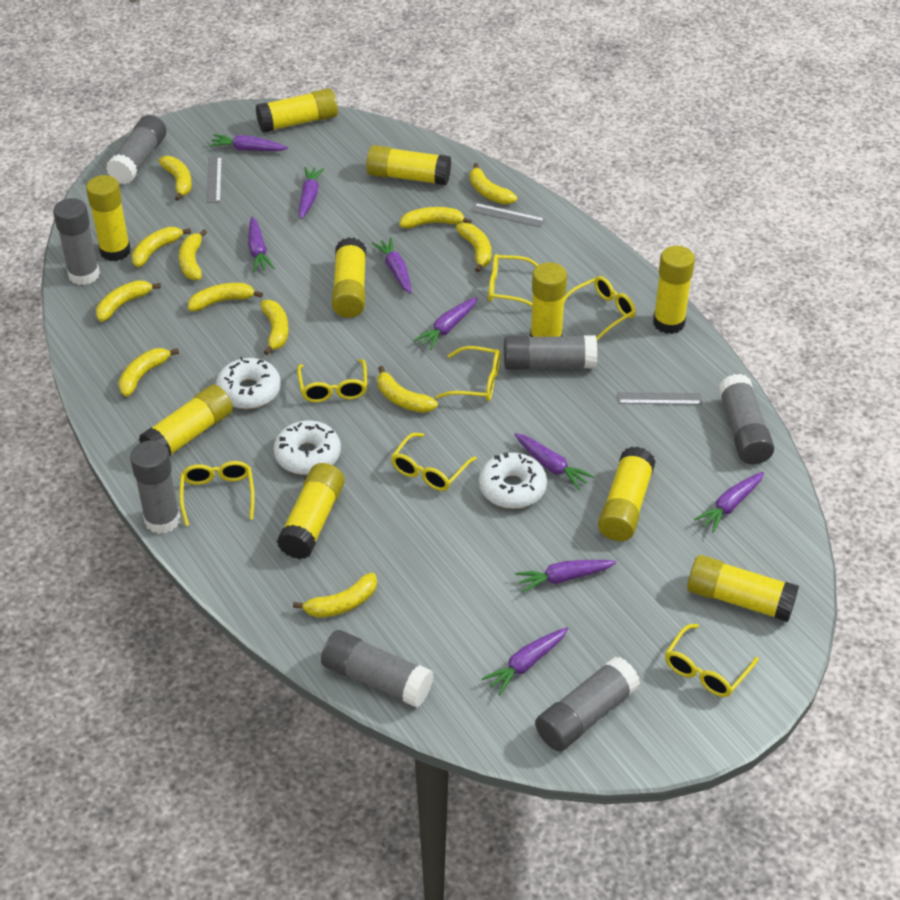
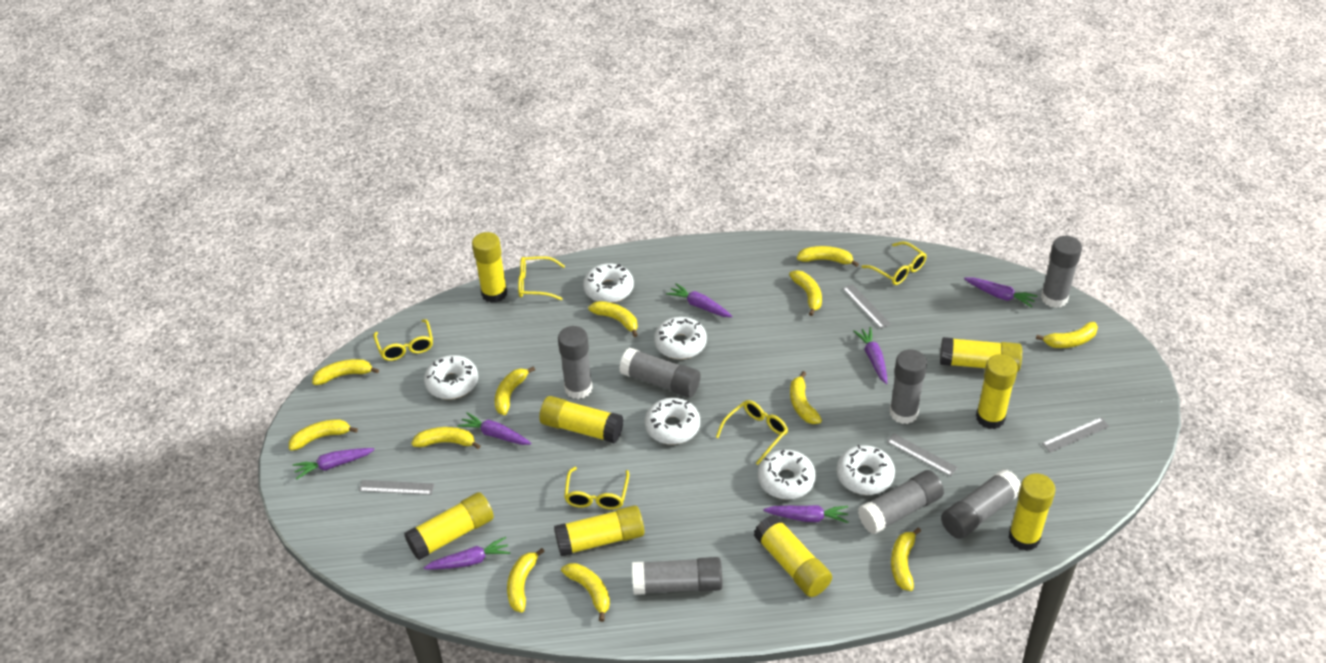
grey ruler: 3 -> 4
purple carrot: 9 -> 7
white donut: 3 -> 6
yellow glasses: 7 -> 5
yellow glue stick: 10 -> 8

